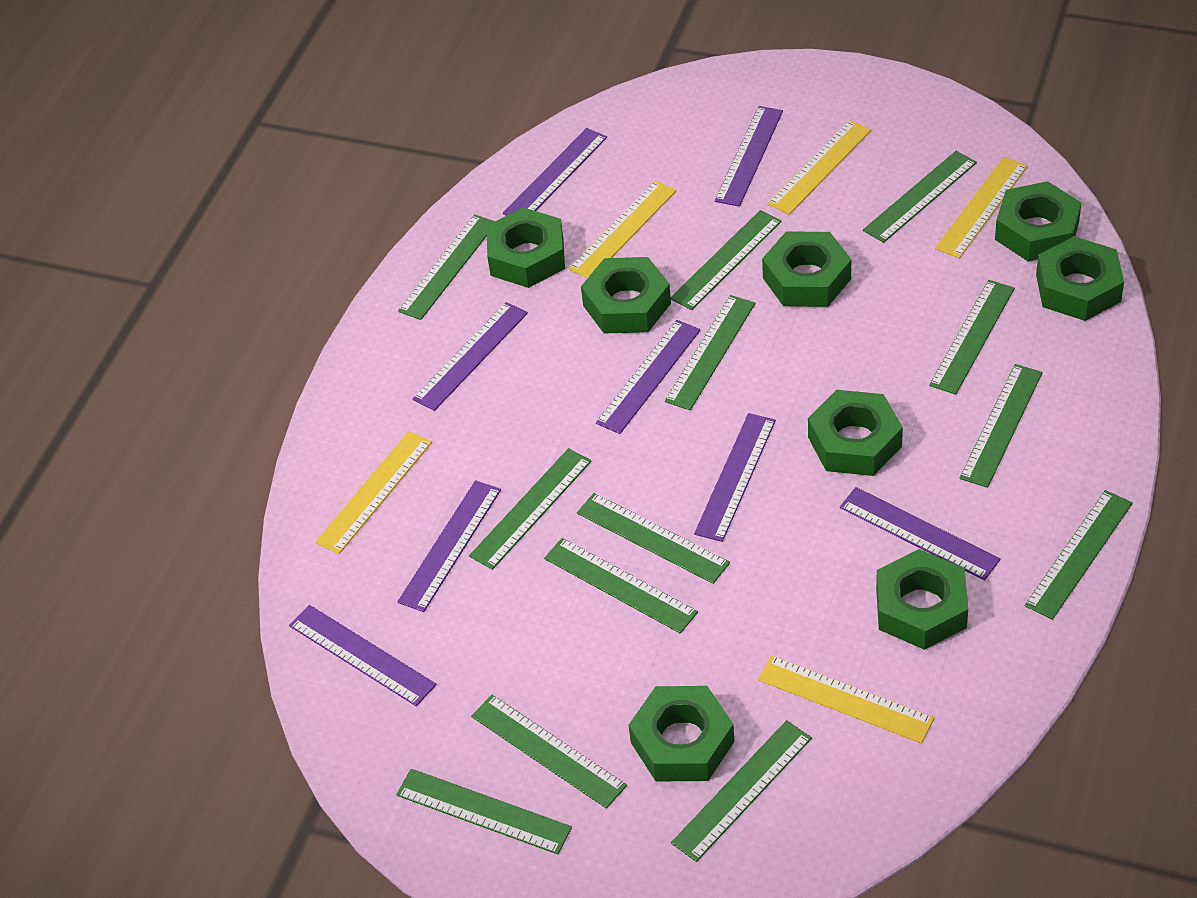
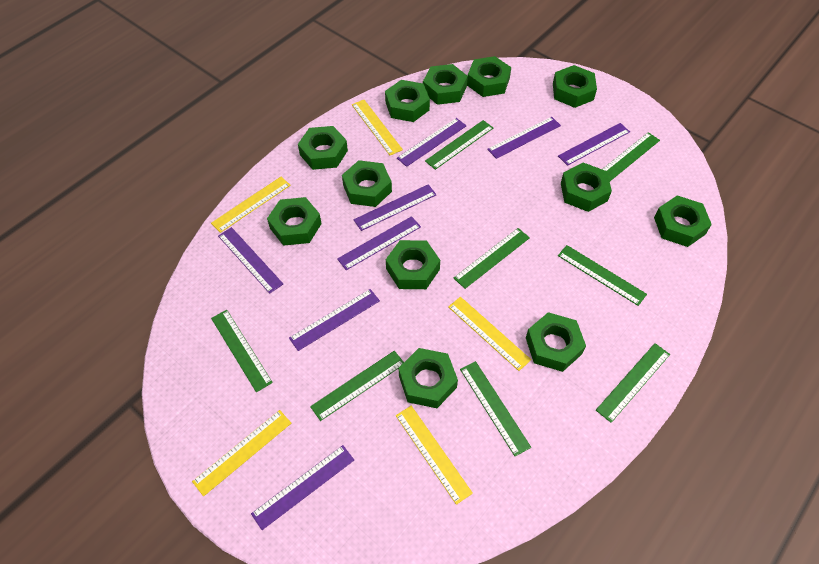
green nut: 8 -> 12
green ruler: 13 -> 8

